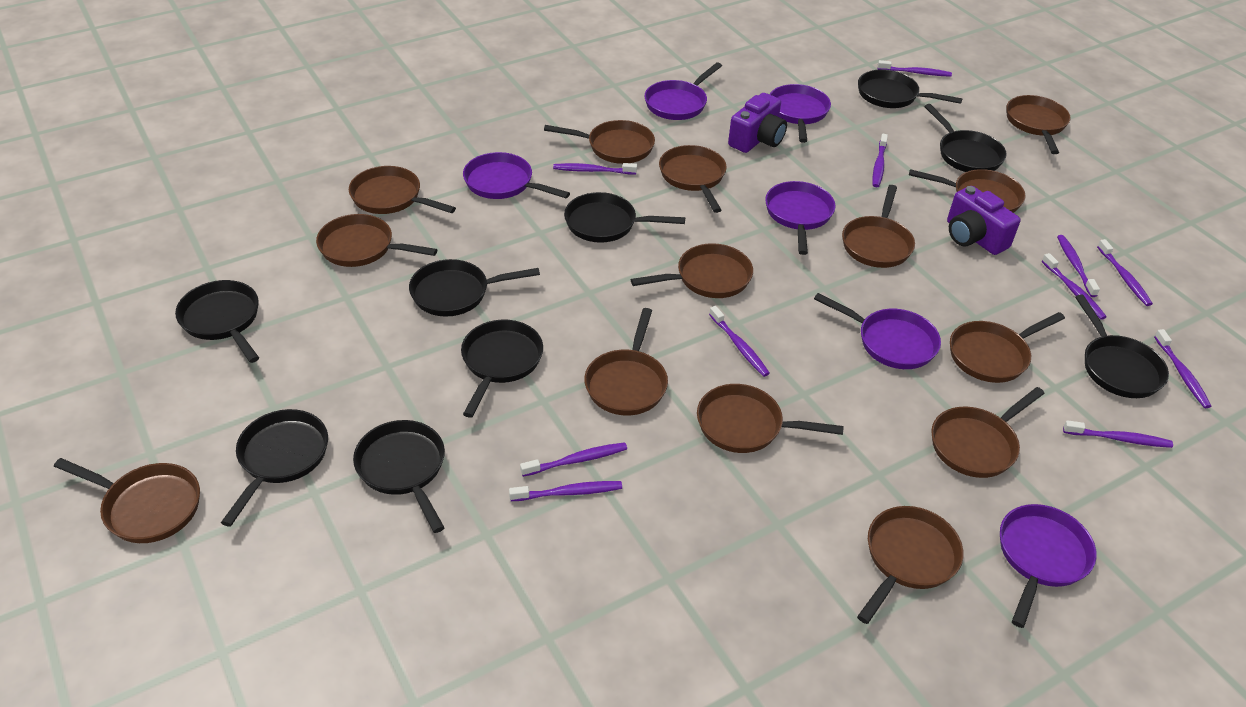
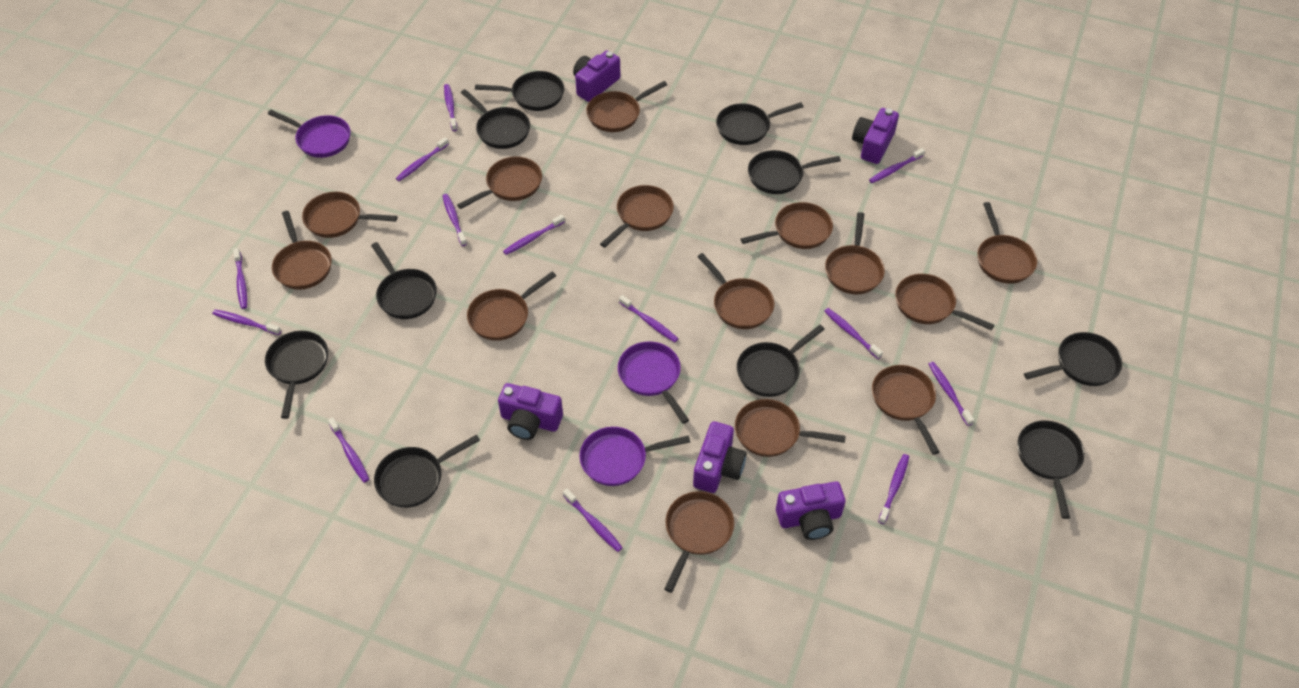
black pan: 9 -> 10
purple camera: 2 -> 5
purple pan: 6 -> 3
purple toothbrush: 11 -> 13

